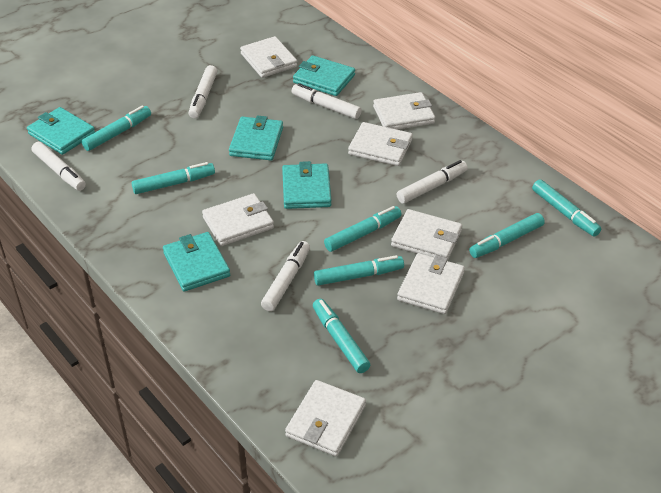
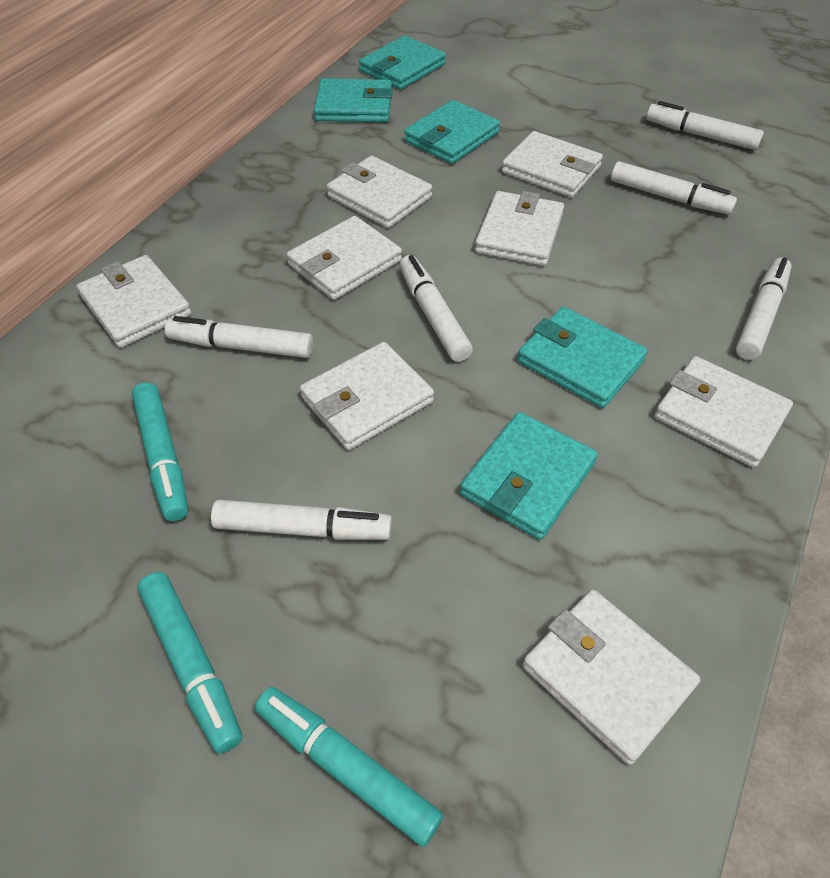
turquoise marker: 7 -> 3
white marker: 5 -> 6
white wallet: 7 -> 8

